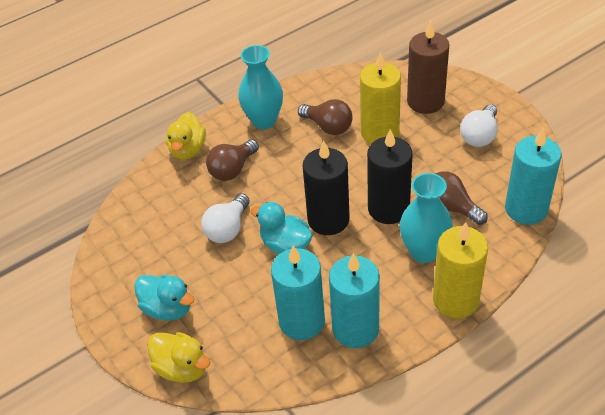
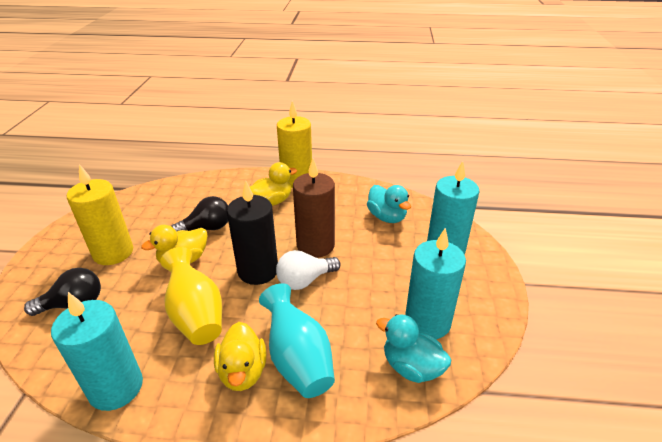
black candle: 2 -> 1
black light bulb: 0 -> 2
brown light bulb: 3 -> 0
turquoise vase: 2 -> 1
white light bulb: 2 -> 1
yellow duck: 2 -> 3
yellow vase: 0 -> 1

